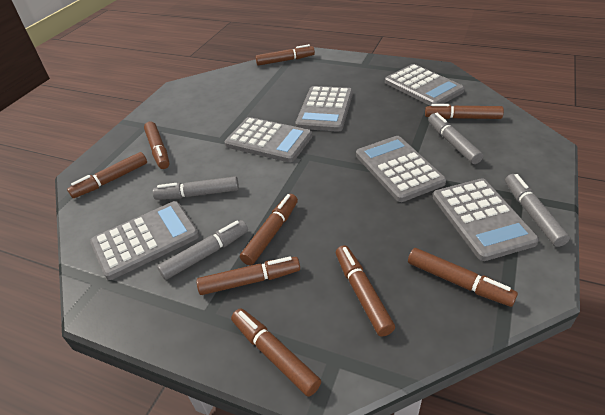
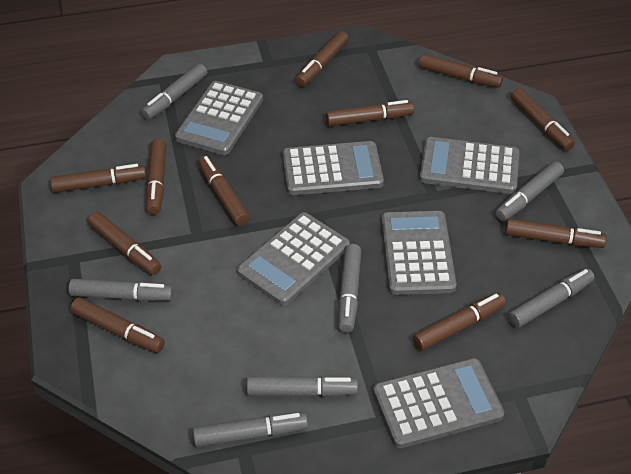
brown marker: 9 -> 11
grey marker: 4 -> 7

